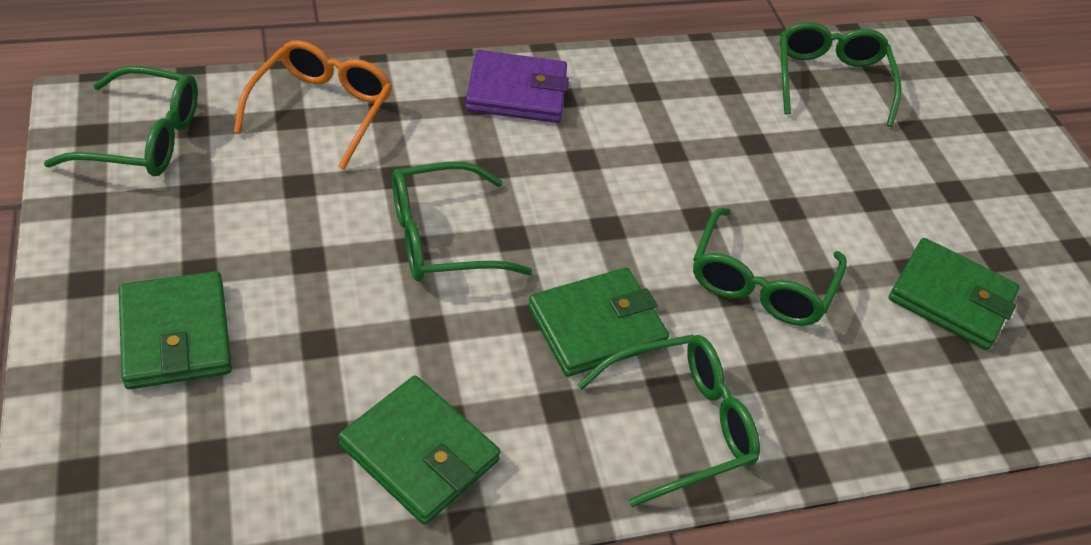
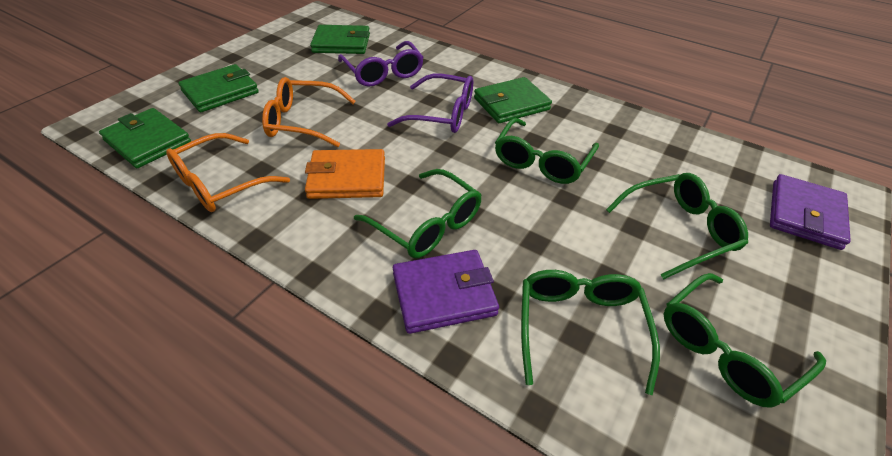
orange glasses: 1 -> 2
orange wallet: 0 -> 1
purple glasses: 0 -> 2
purple wallet: 1 -> 2

